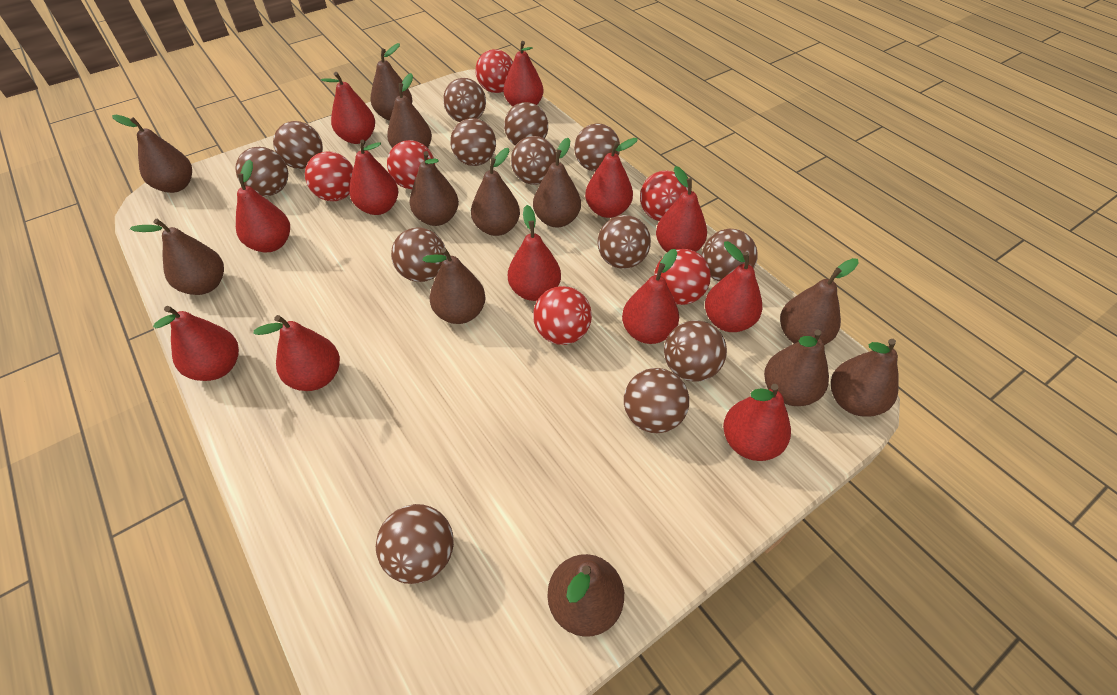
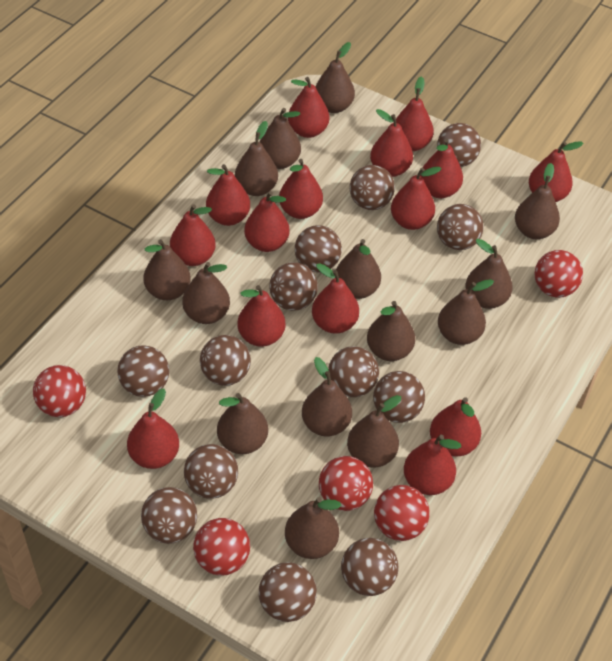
brown pear: 12 -> 14
red ball: 6 -> 5
red pear: 12 -> 15

